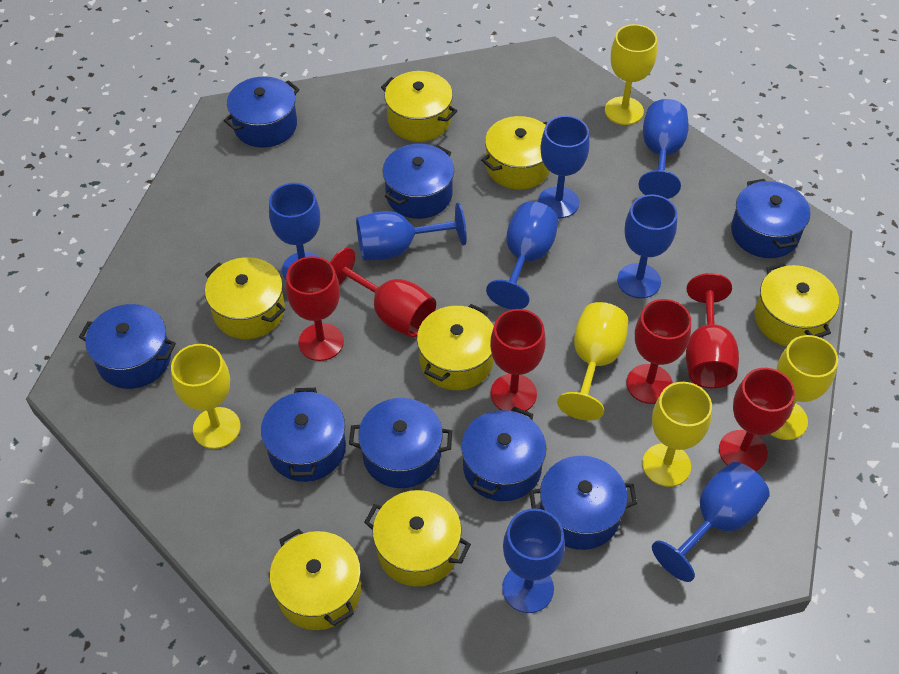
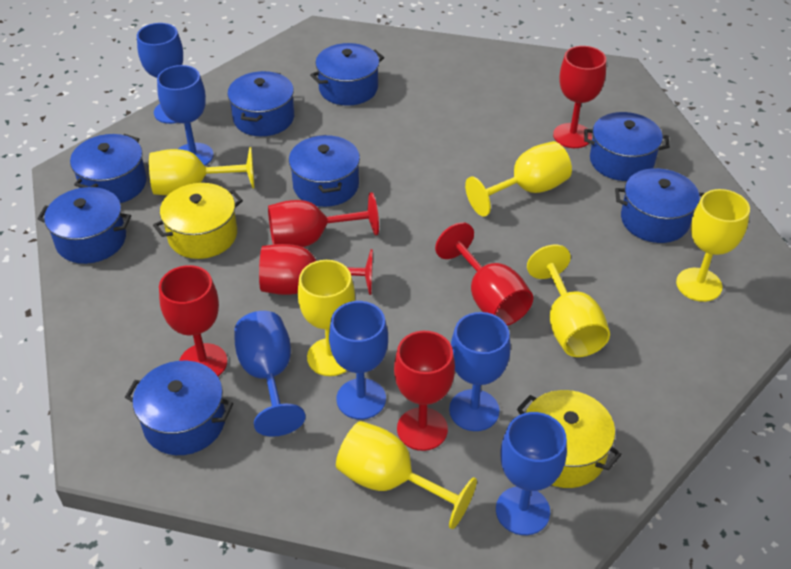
blue goblet: 8 -> 6
yellow goblet: 5 -> 6
yellow pot: 7 -> 2

